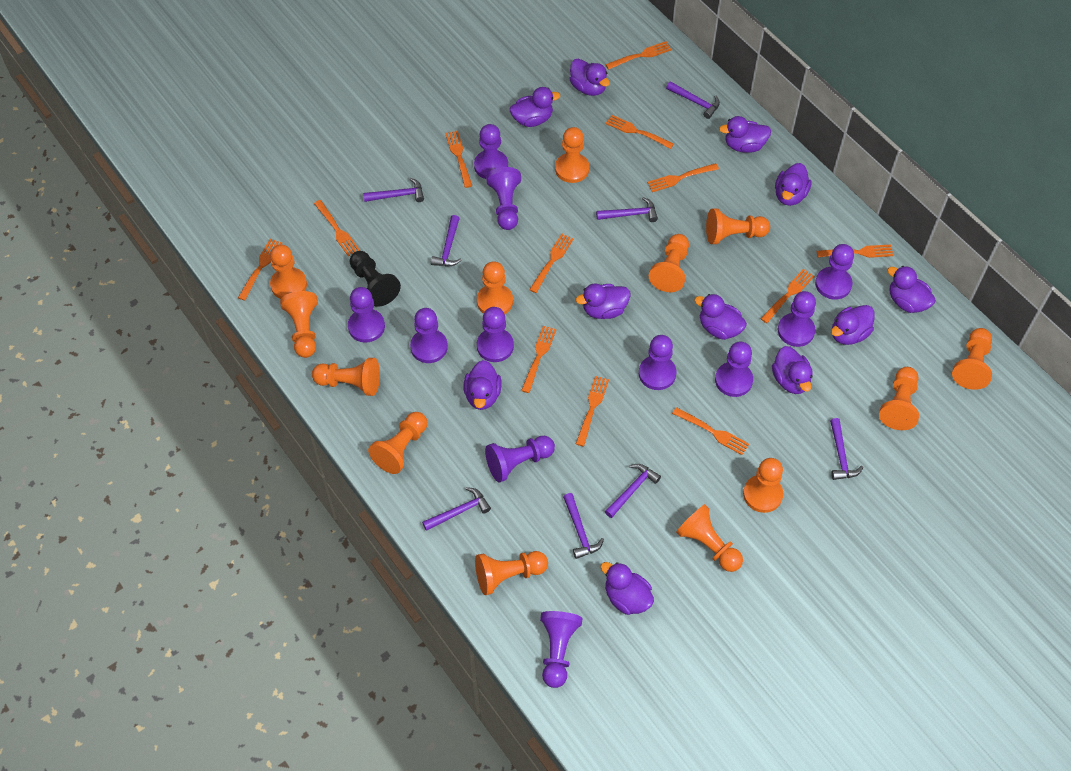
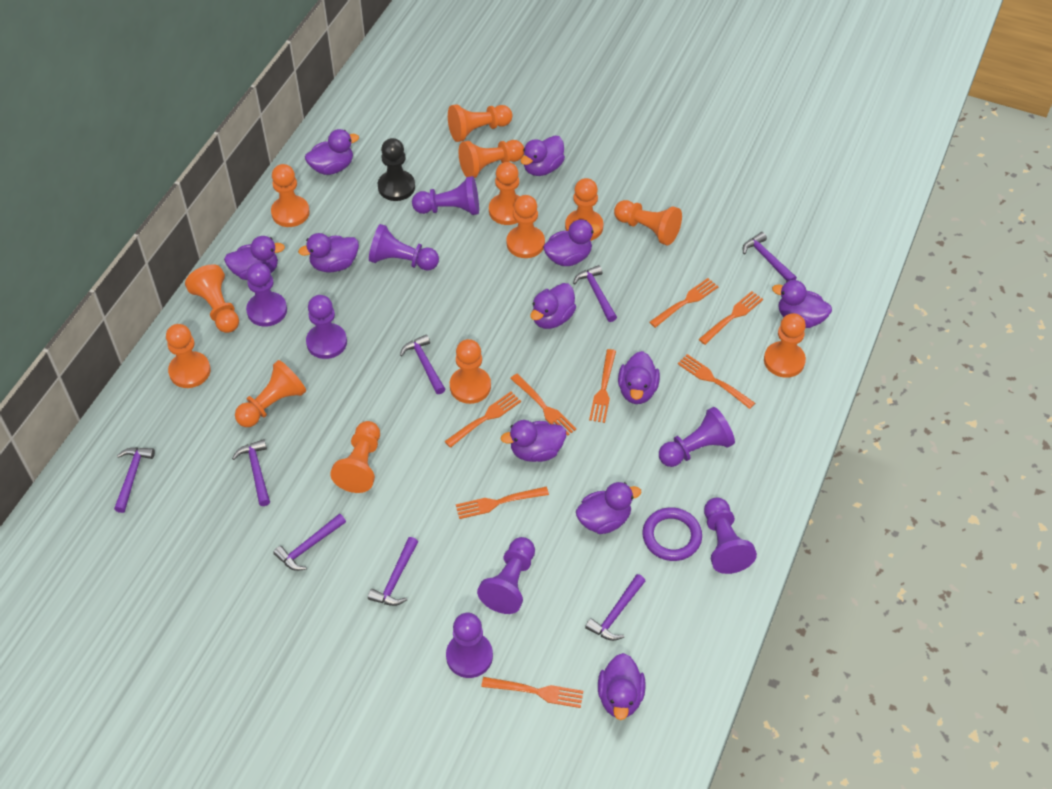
orange fork: 12 -> 8
purple pawn: 11 -> 8
purple ring: 0 -> 1

